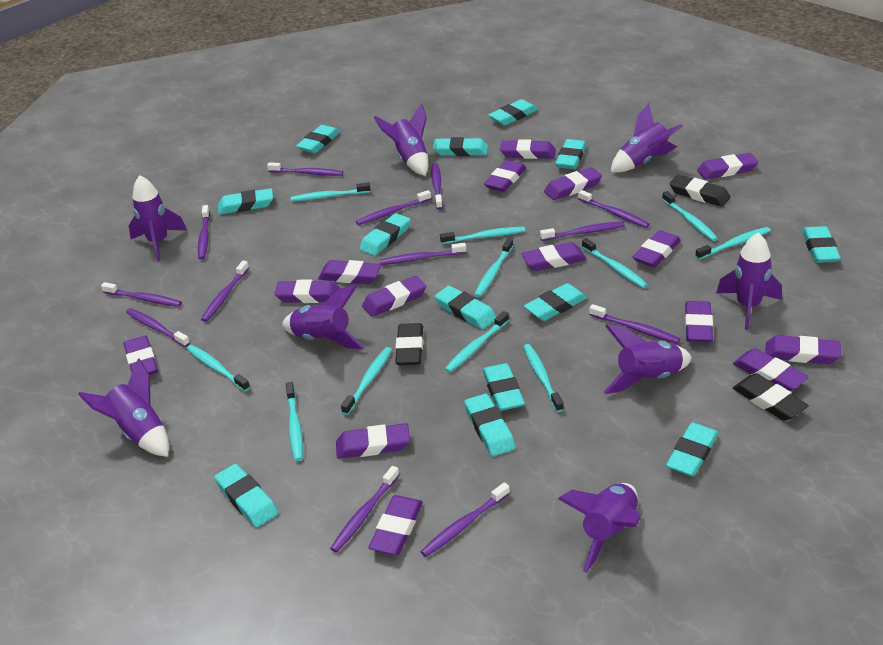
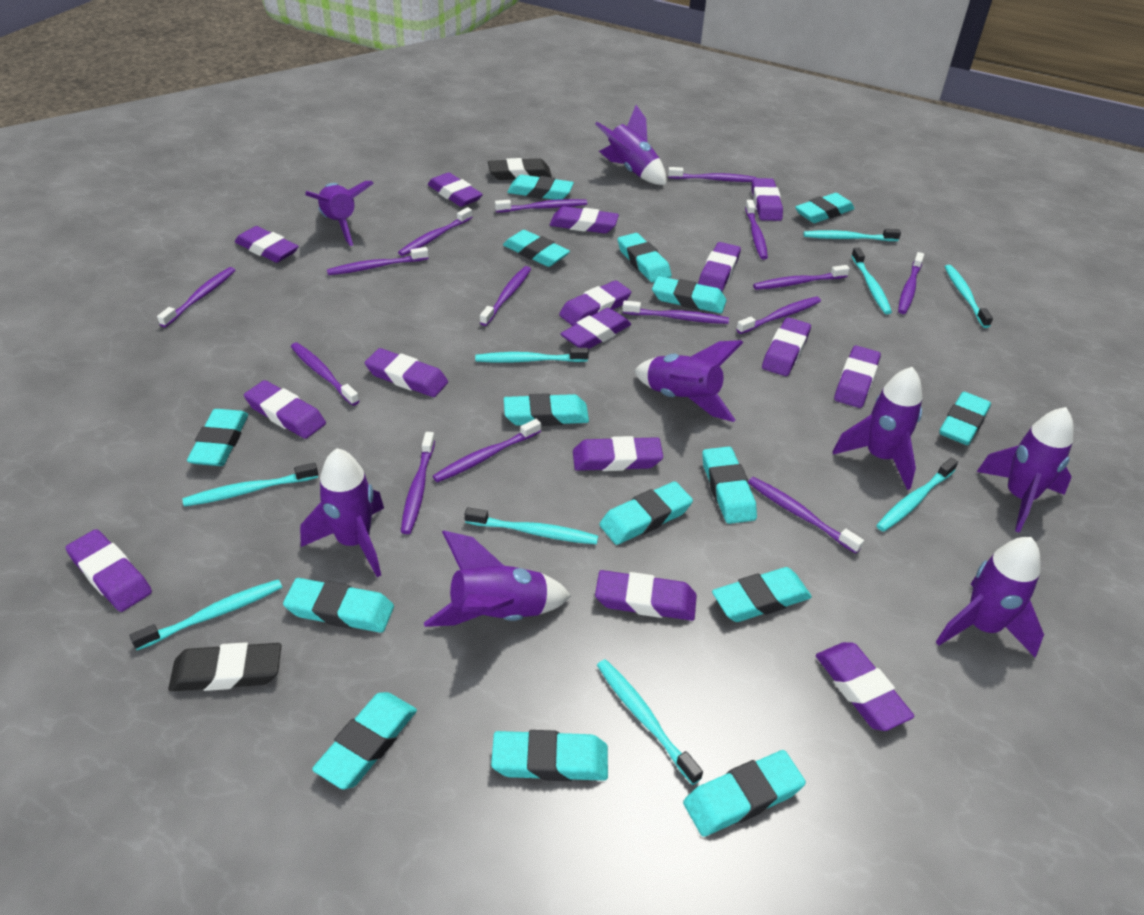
black eraser: 3 -> 2
purple toothbrush: 13 -> 15
turquoise eraser: 13 -> 15
turquoise toothbrush: 11 -> 9

